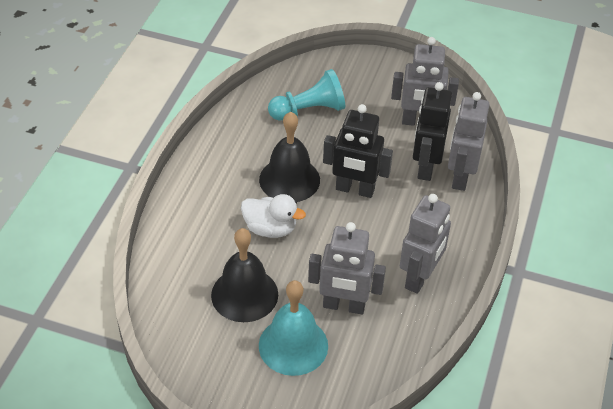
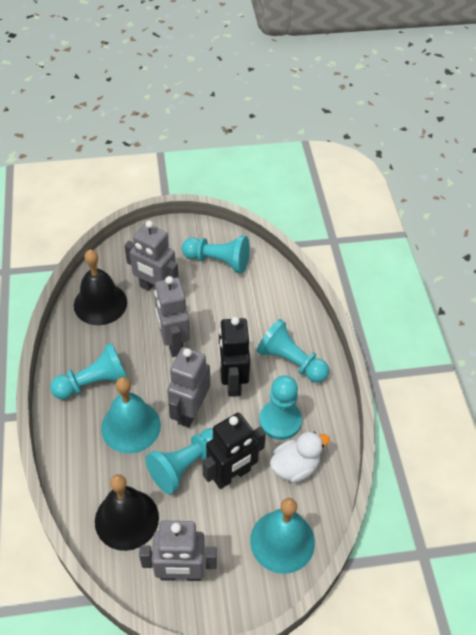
turquoise bell: 1 -> 2
turquoise pawn: 1 -> 5

